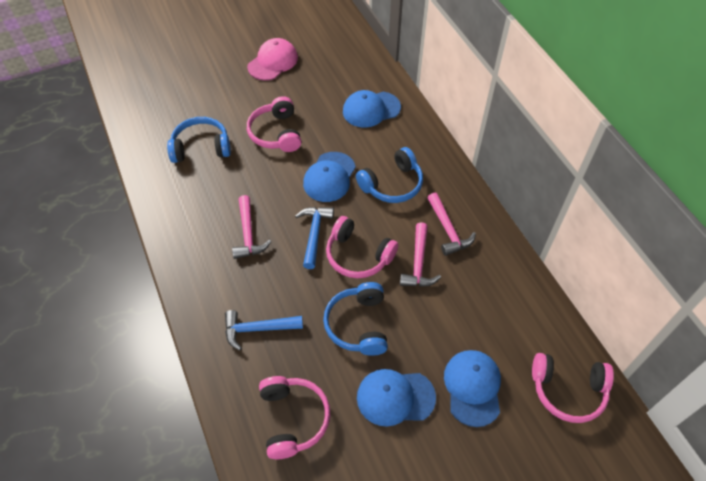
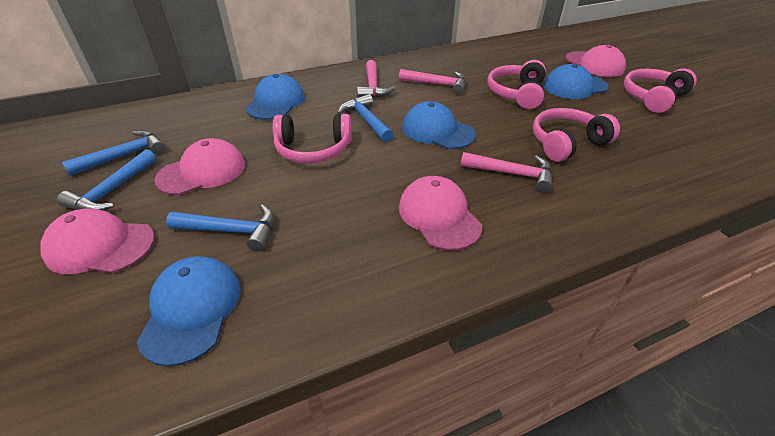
blue hammer: 2 -> 4
blue headphones: 3 -> 0
pink cap: 1 -> 4

